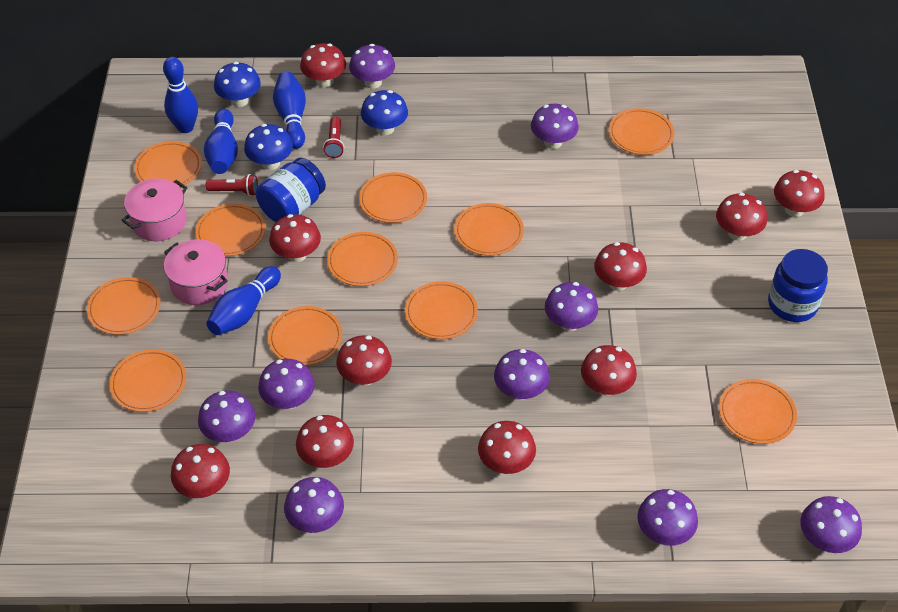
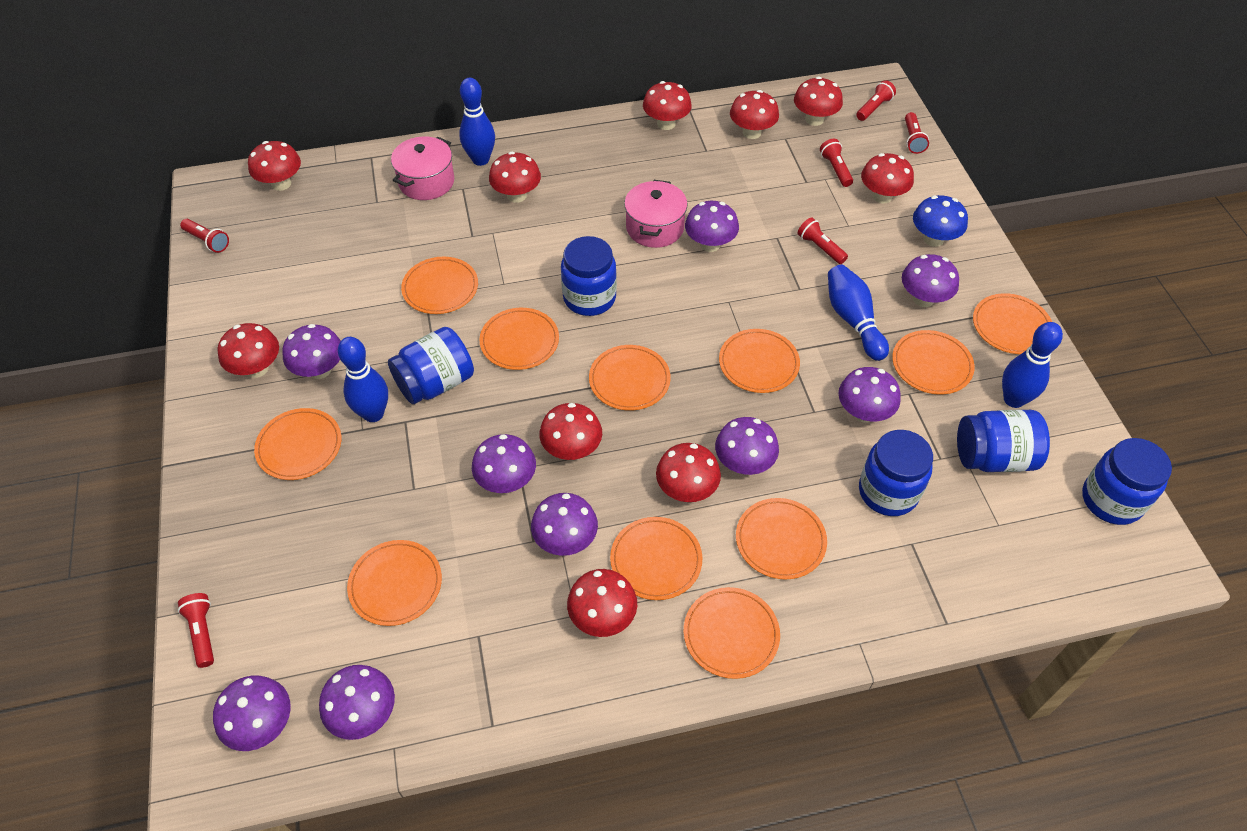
blue jar: 2 -> 5
blue mushroom: 3 -> 1
red flashlight: 2 -> 6

